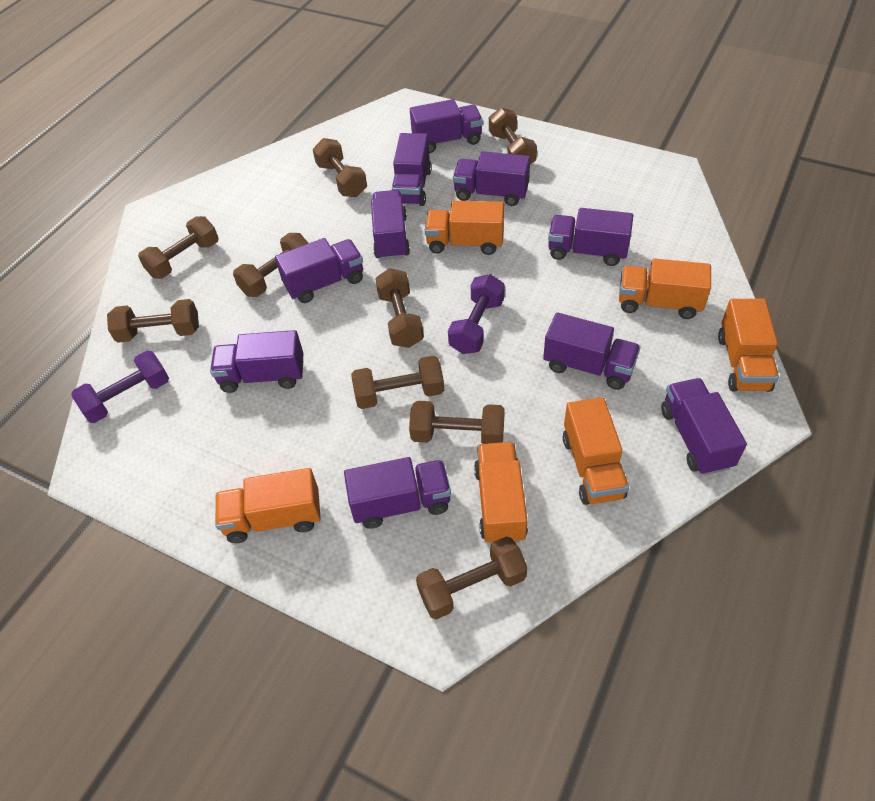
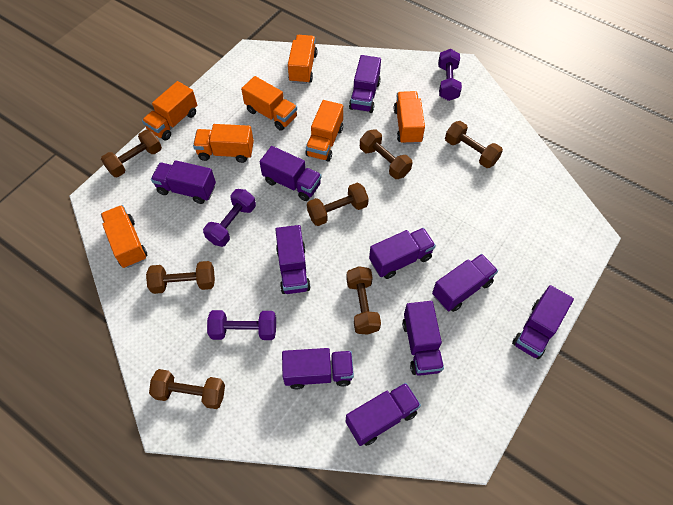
brown dumbbell: 9 -> 7
orange truck: 6 -> 7
purple dumbbell: 2 -> 3

